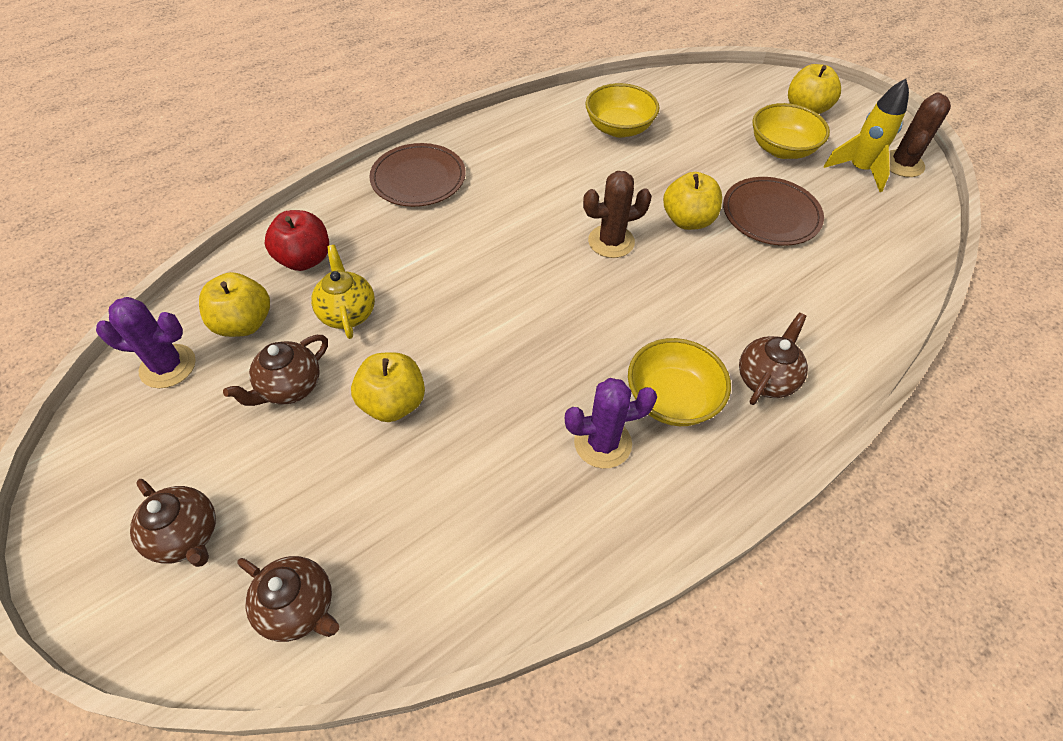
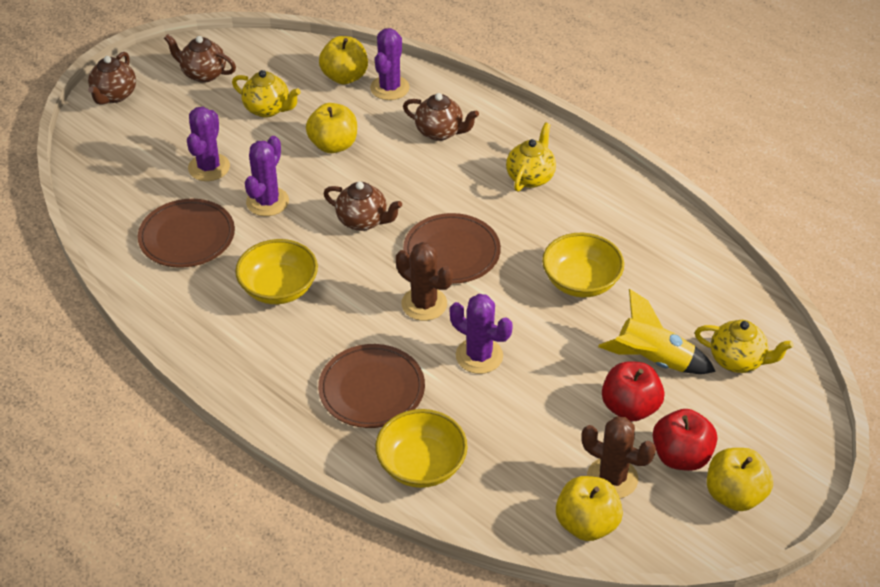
brown plate: 2 -> 3
purple cactus: 2 -> 4
red apple: 1 -> 2
yellow teapot: 1 -> 3

